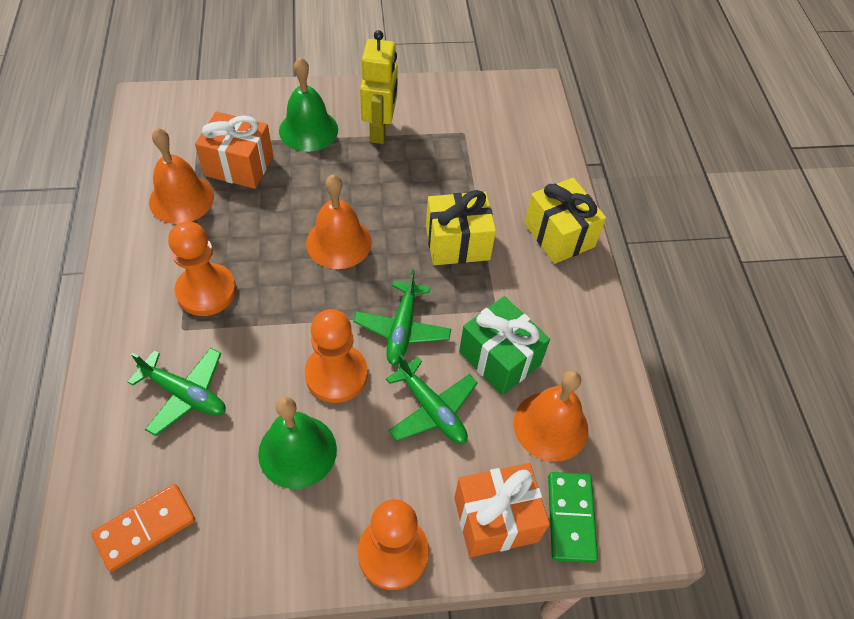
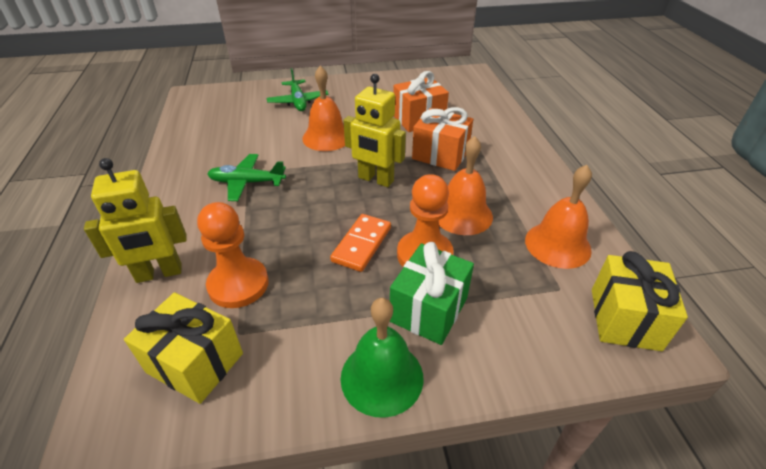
green bell: 2 -> 1
green domino: 1 -> 0
green plane: 3 -> 2
orange pawn: 3 -> 2
yellow robot: 1 -> 2

